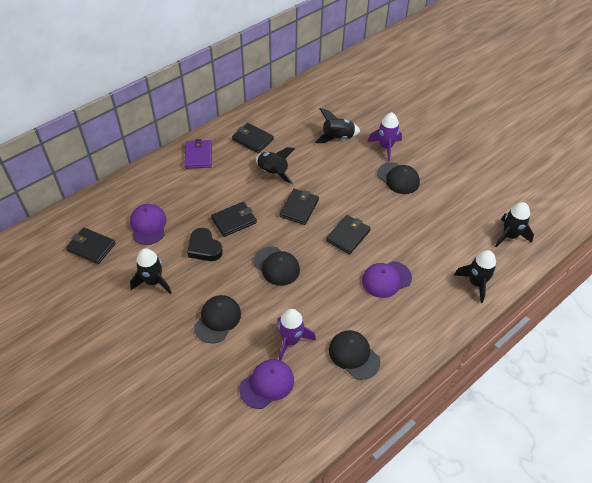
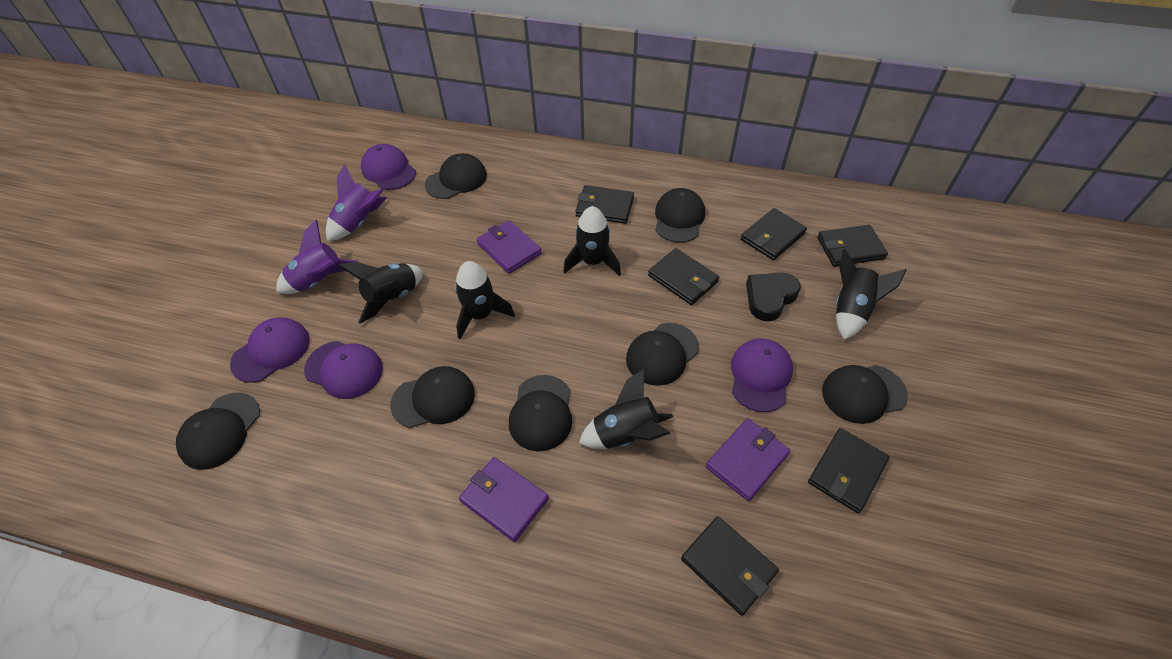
black cap: 4 -> 7
black wallet: 5 -> 6
purple cap: 3 -> 4
purple wallet: 1 -> 3

